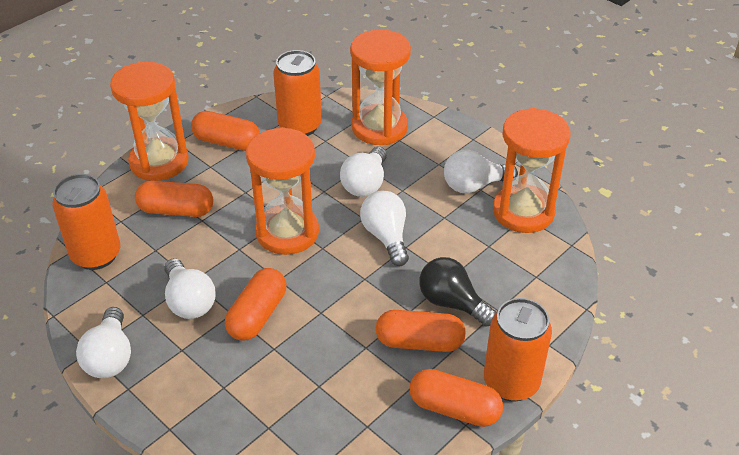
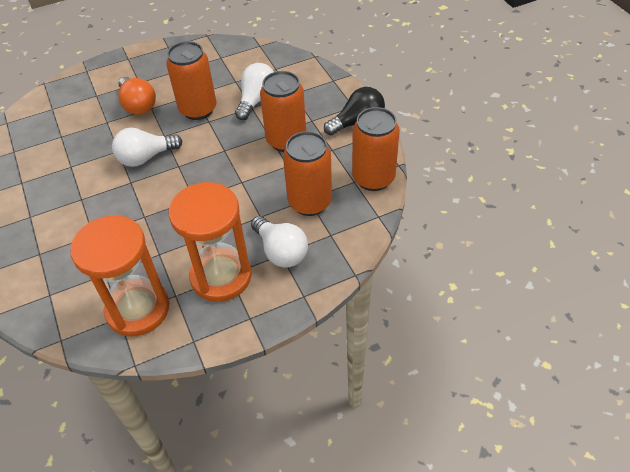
orange can: 3 -> 4
orange capsule: 5 -> 0
orange hourglass: 4 -> 2
orange light bulb: 0 -> 1
white light bulb: 5 -> 3

